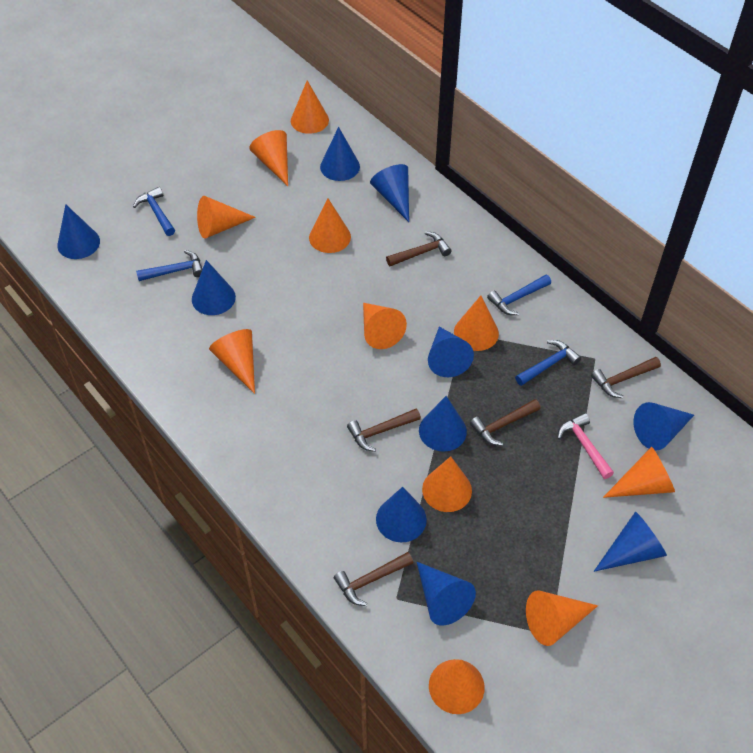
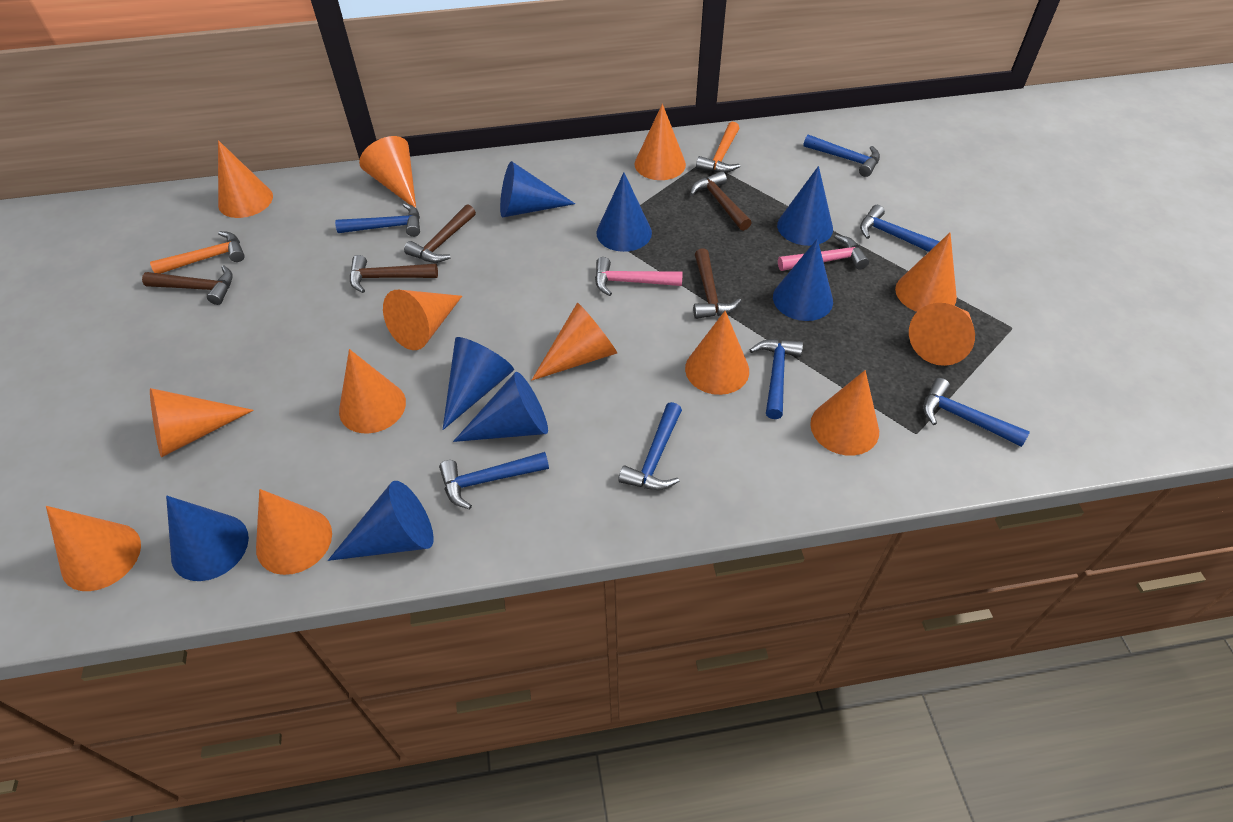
blue cone: 10 -> 8
blue hammer: 4 -> 7
orange cone: 11 -> 13
orange hammer: 0 -> 2
pink hammer: 1 -> 2

